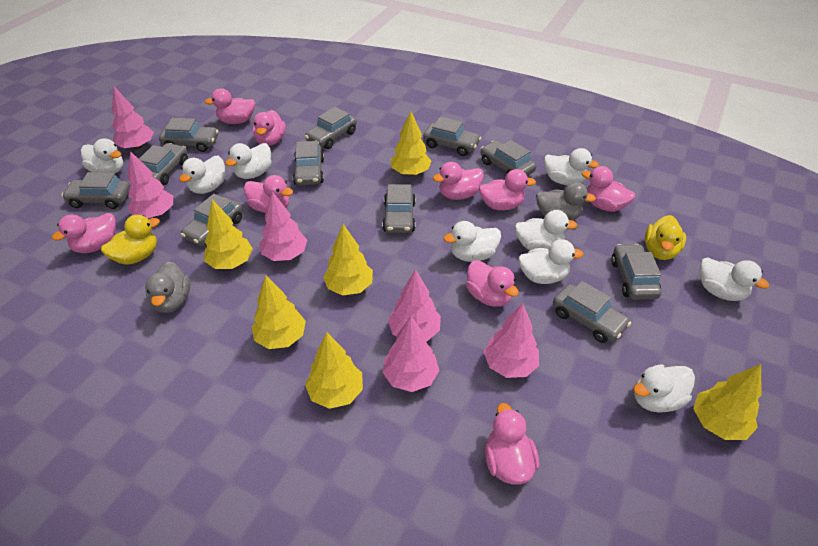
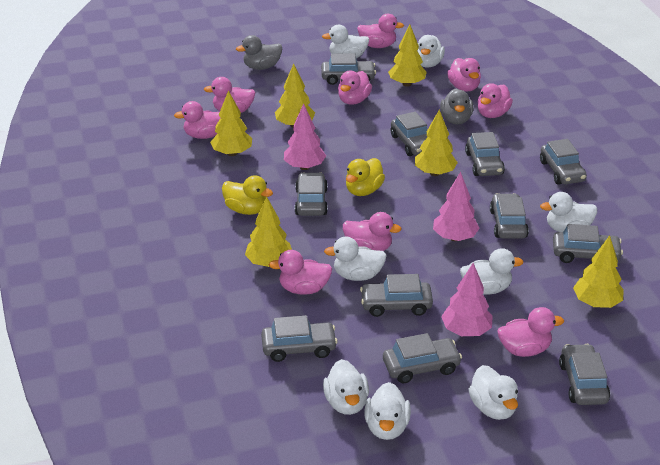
pink tree: 6 -> 3
white duck: 9 -> 8

